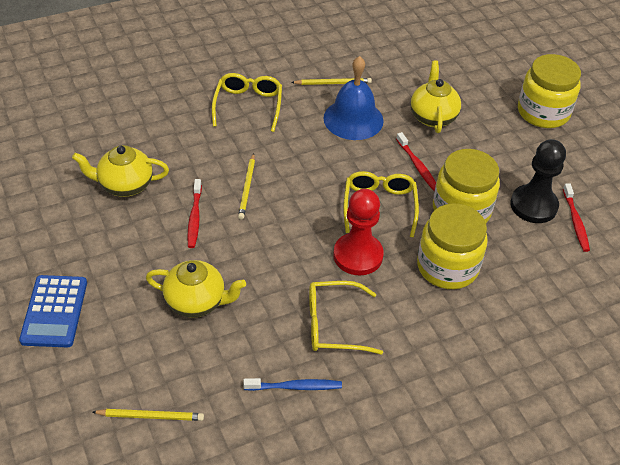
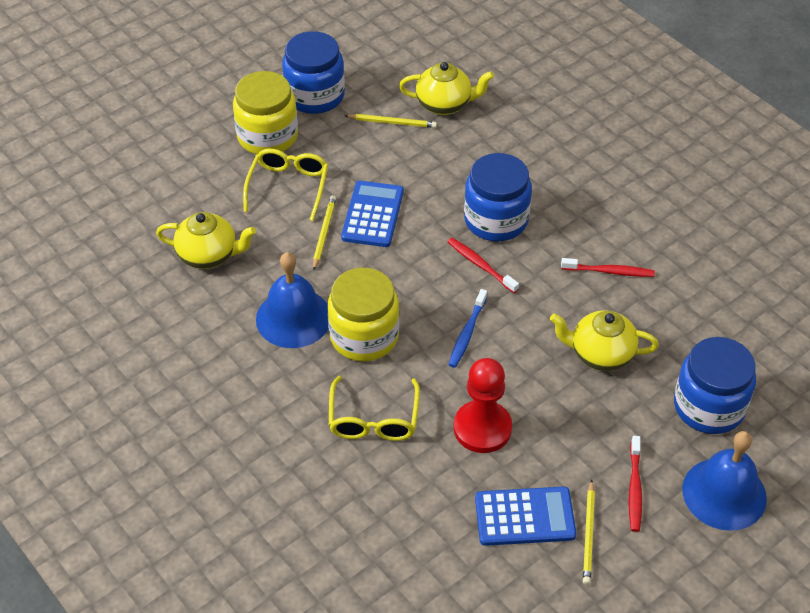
black pawn: 1 -> 0
blue bell: 1 -> 2
blue calculator: 1 -> 2
blue jar: 0 -> 3
yellow glasses: 3 -> 2
yellow jar: 3 -> 2

